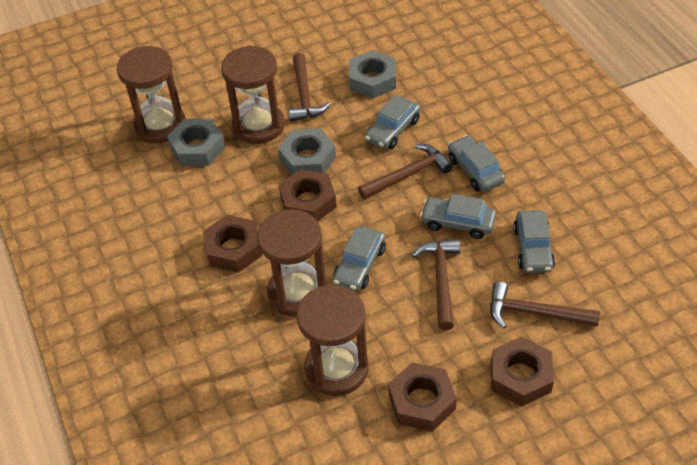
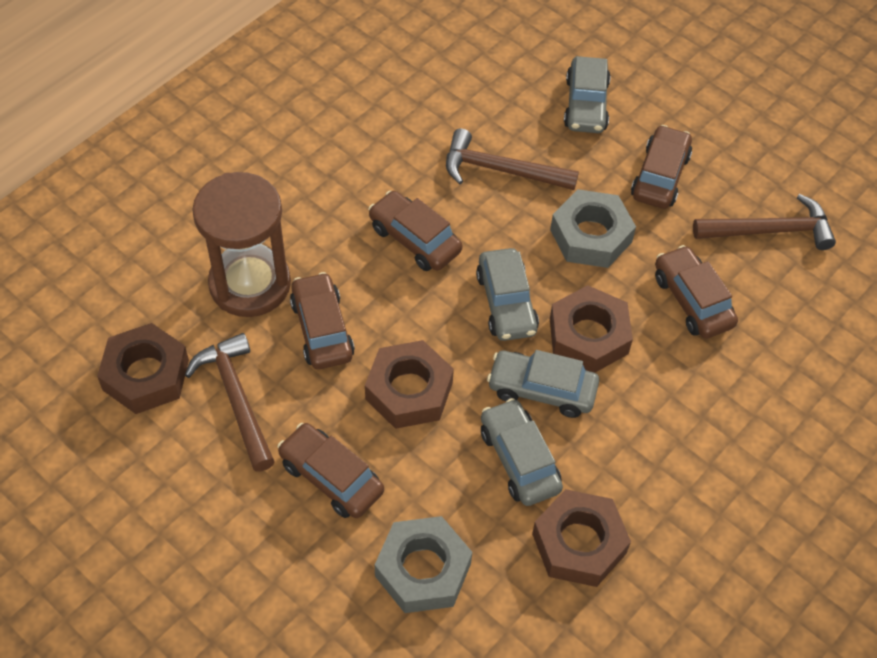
brown car: 0 -> 5
brown hammer: 4 -> 3
brown hourglass: 4 -> 1
grey car: 5 -> 4
grey nut: 3 -> 2

